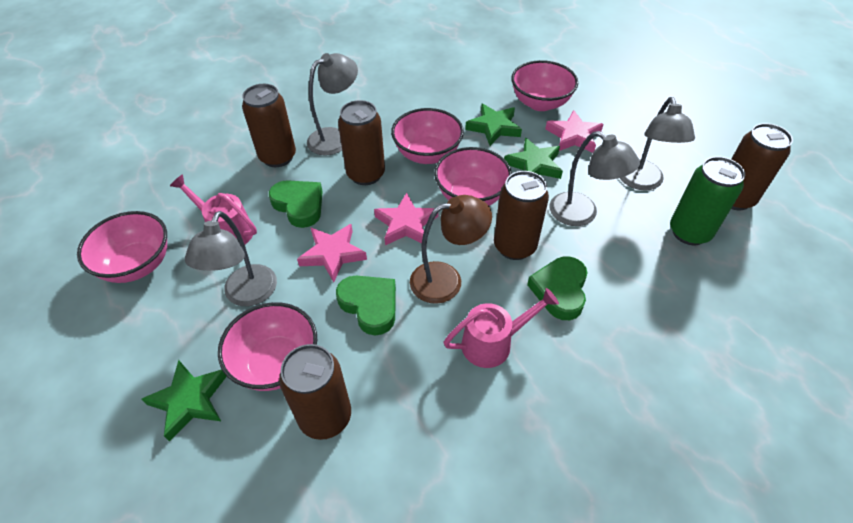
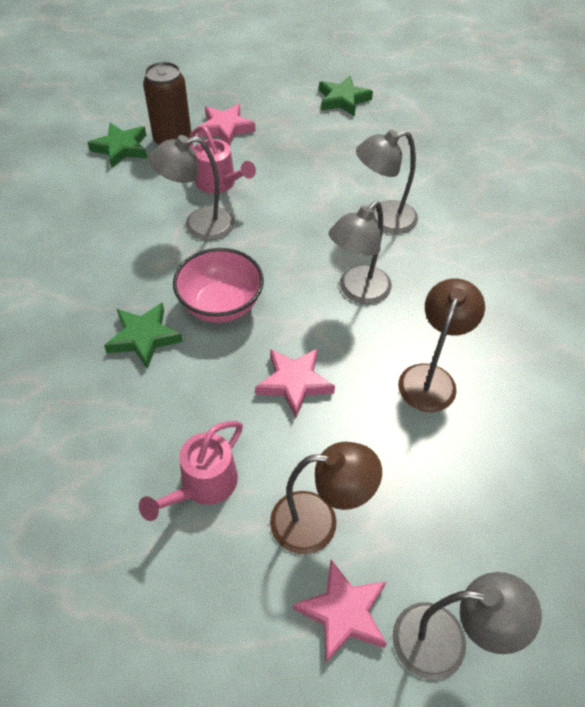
brown can: 5 -> 1
brown lamp: 1 -> 2
green can: 1 -> 0
green heart: 3 -> 0
pink bowl: 5 -> 1

